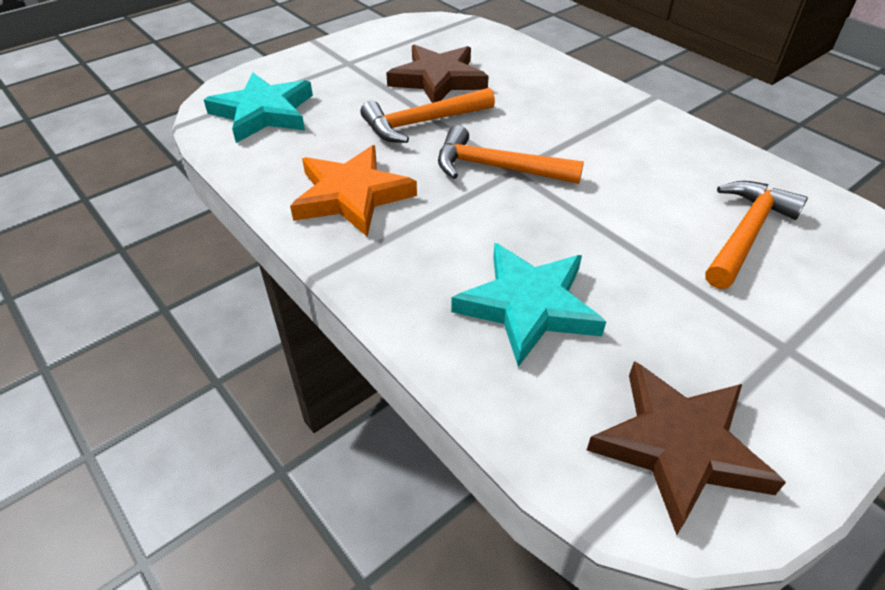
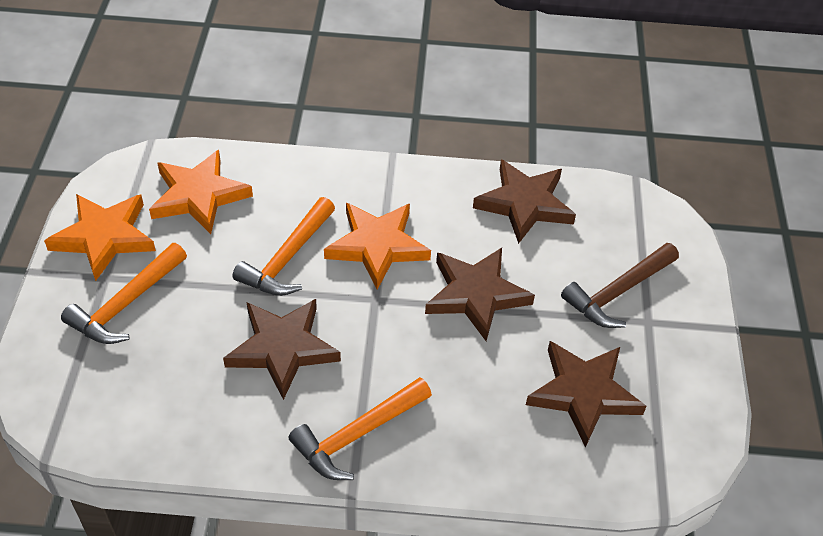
brown hammer: 0 -> 1
brown star: 2 -> 4
orange star: 1 -> 3
turquoise star: 2 -> 0

